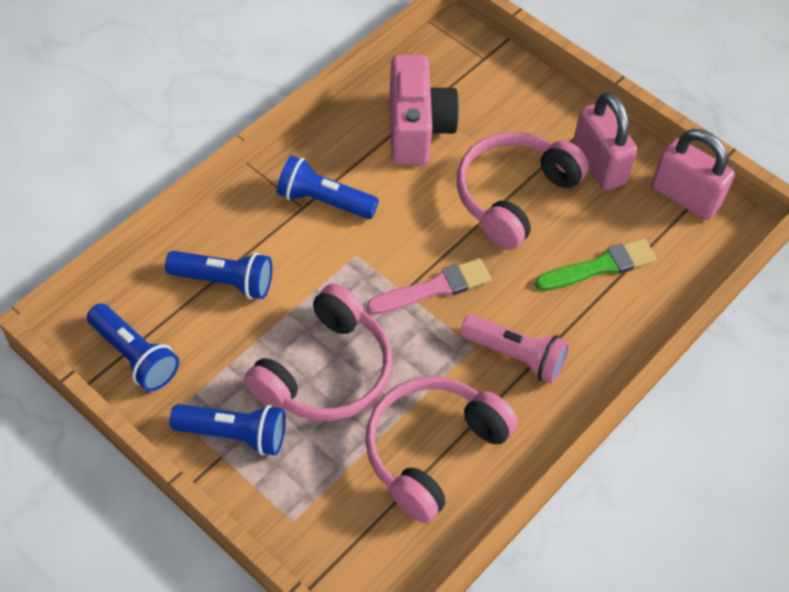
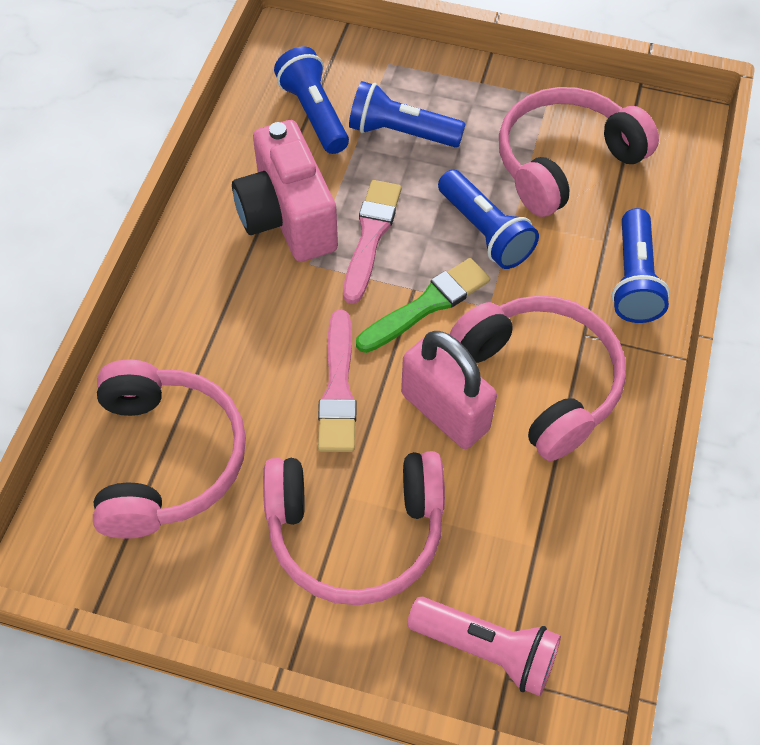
pink brush: 1 -> 2
pink headphones: 3 -> 4
pink padlock: 2 -> 1

